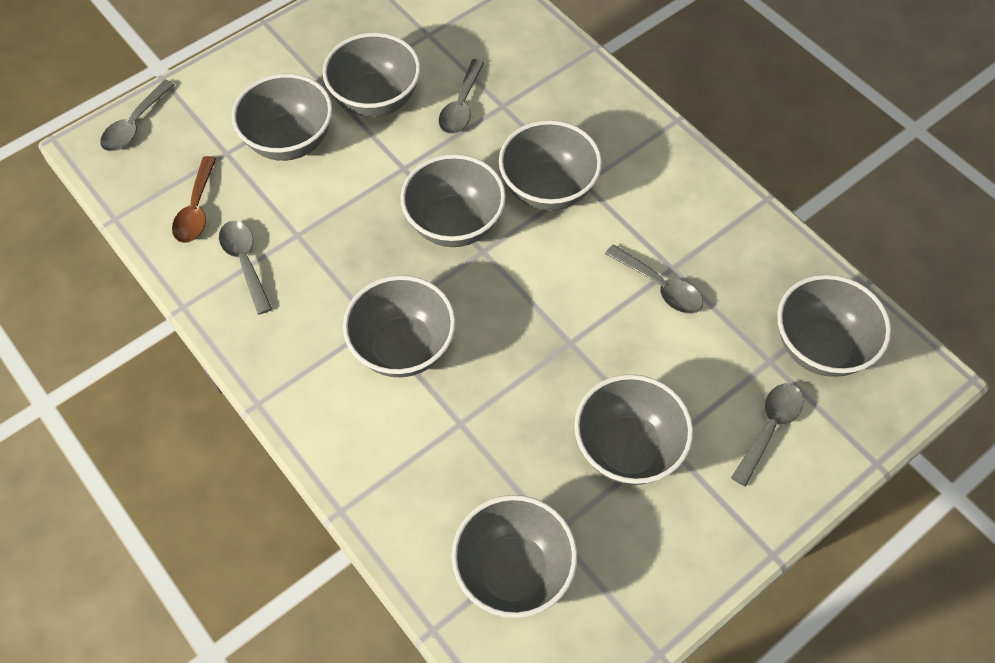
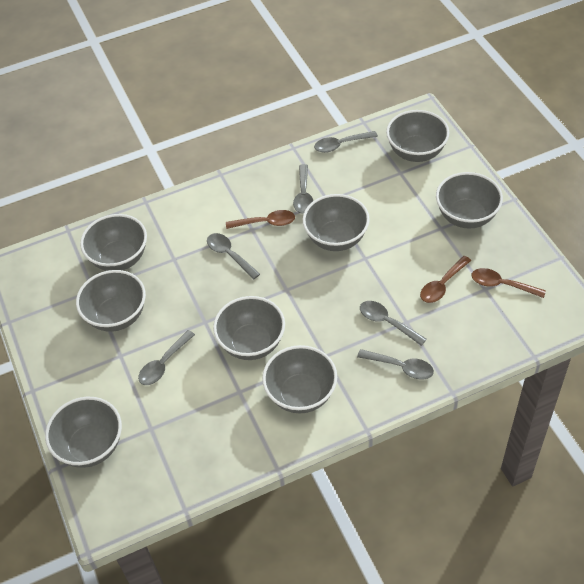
brown spoon: 1 -> 3
grey spoon: 5 -> 6

